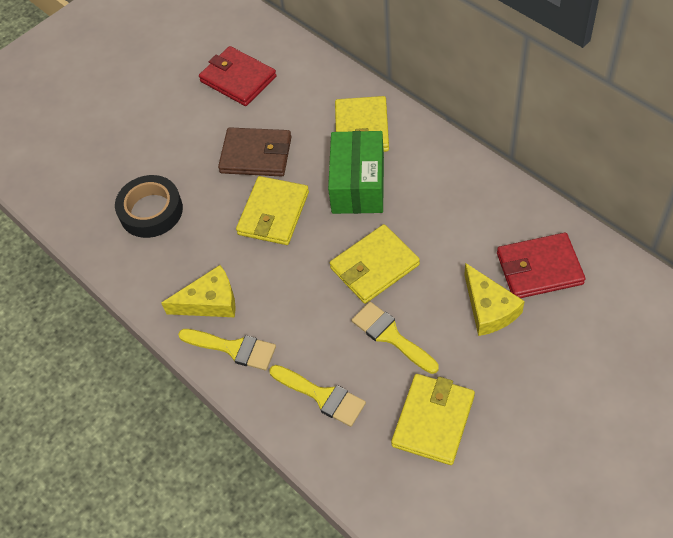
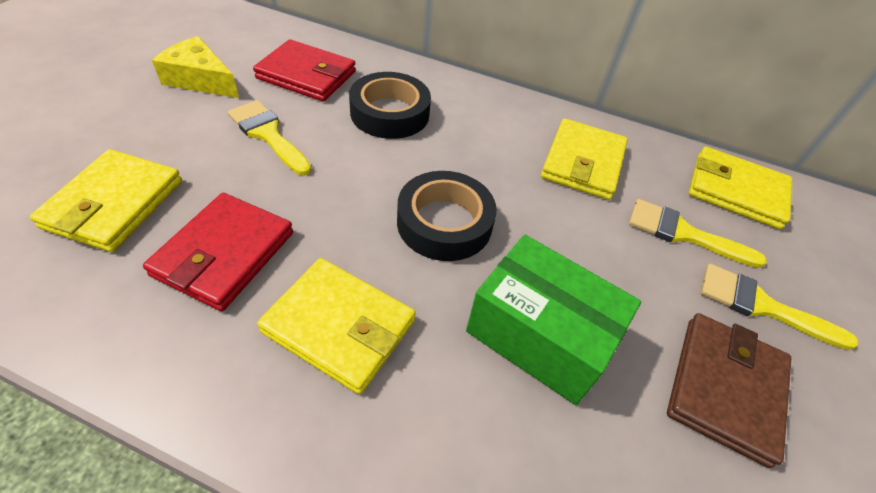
black tape: 1 -> 2
yellow cheese: 2 -> 1

